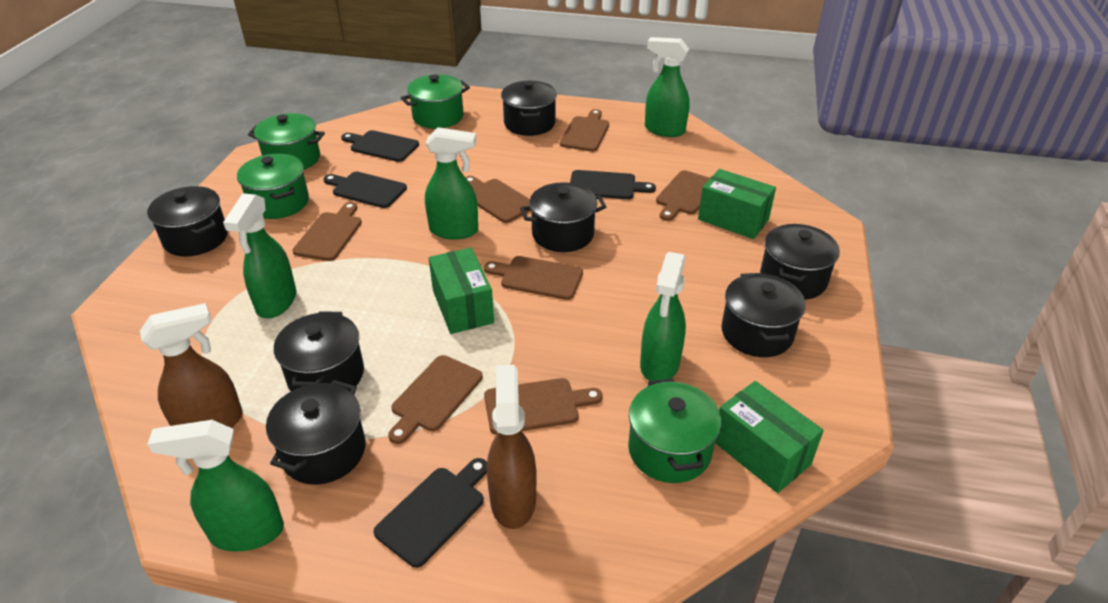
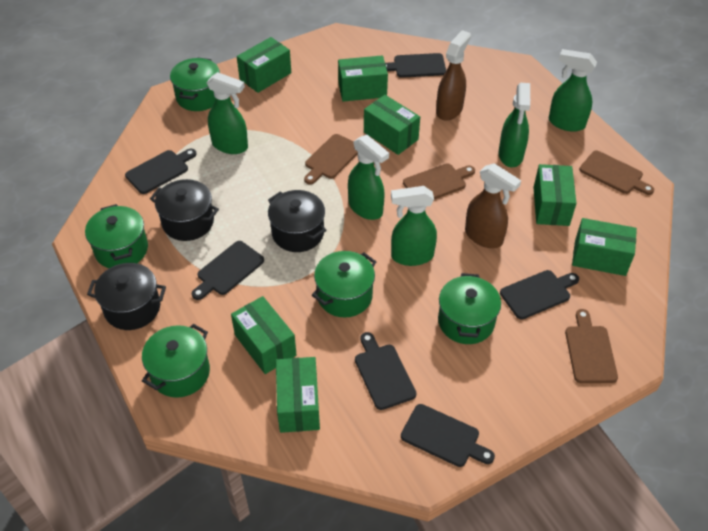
black cutting board: 4 -> 6
black pot: 7 -> 3
brown cutting board: 7 -> 4
green box: 3 -> 7
green pot: 4 -> 5

